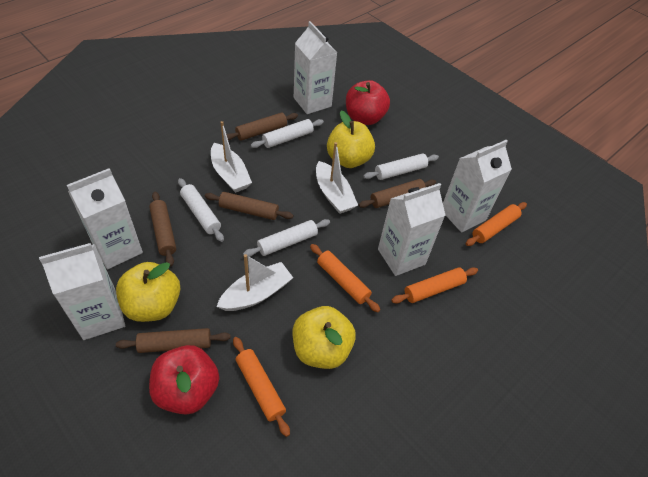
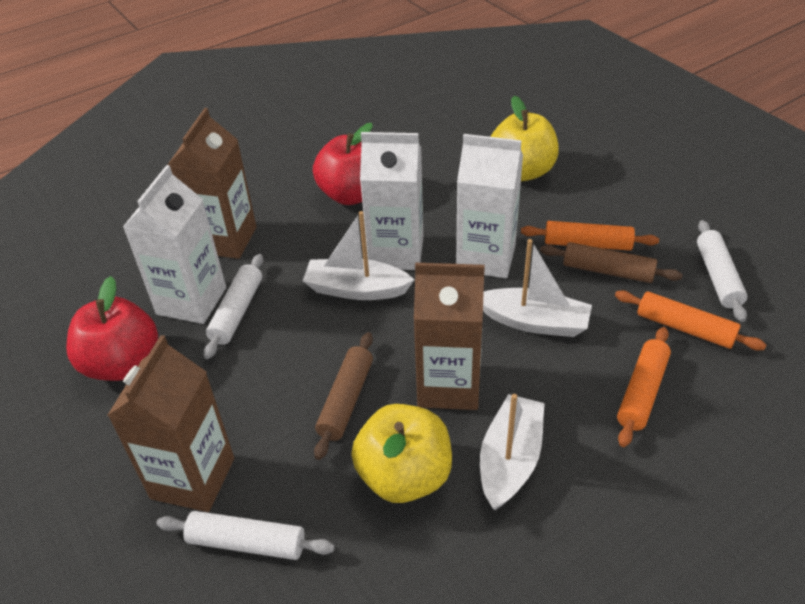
brown carton: 0 -> 3
brown rolling pin: 5 -> 2
orange rolling pin: 4 -> 3
white carton: 5 -> 3
white rolling pin: 4 -> 3
yellow apple: 3 -> 2

